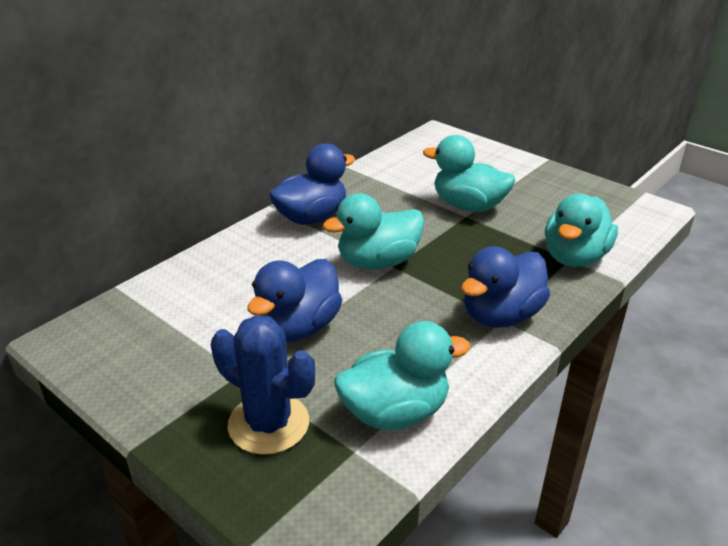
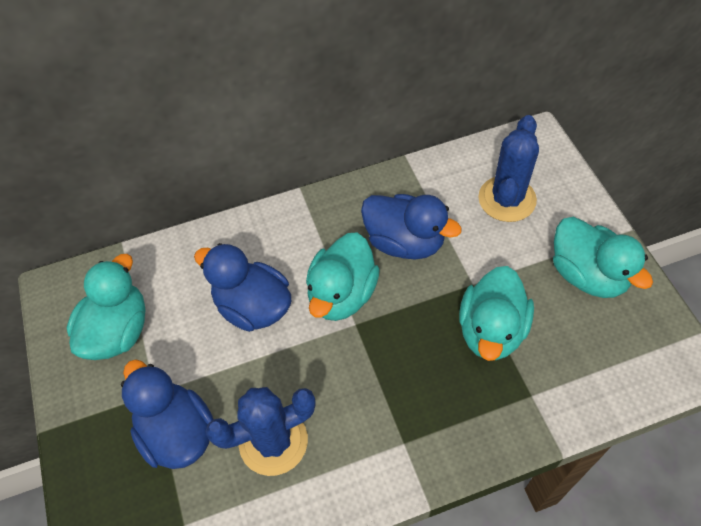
blue cactus: 1 -> 2

